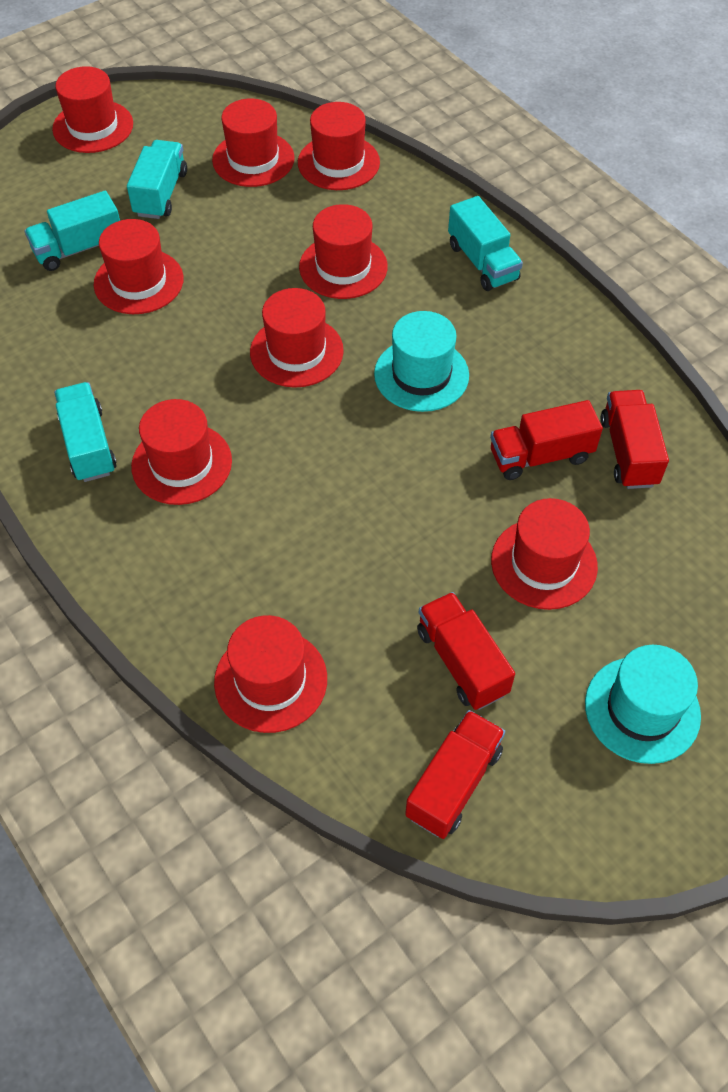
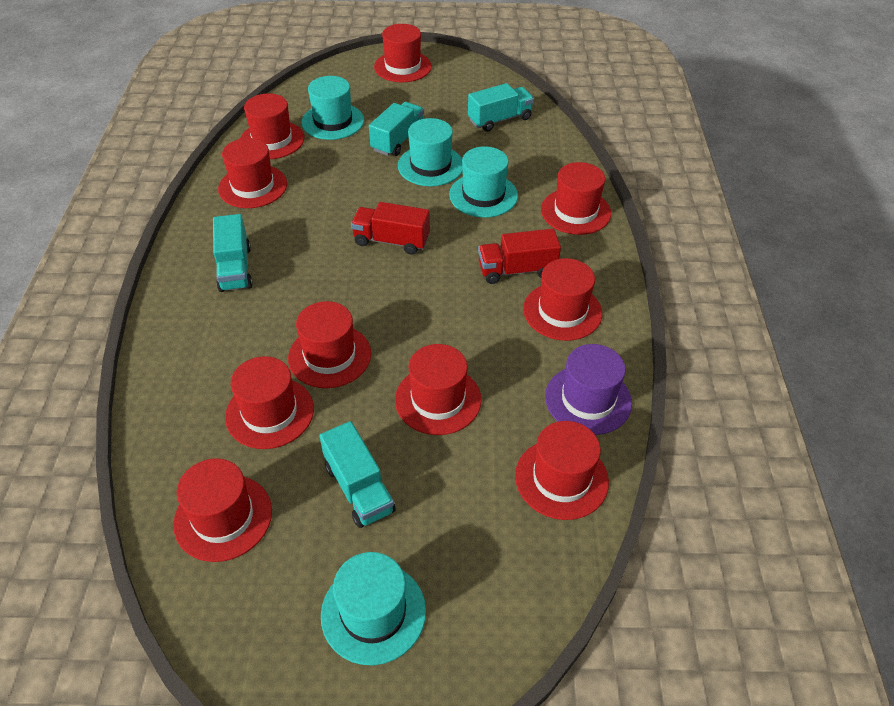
purple hat: 0 -> 1
red hat: 9 -> 10
red truck: 4 -> 2
turquoise hat: 2 -> 4

